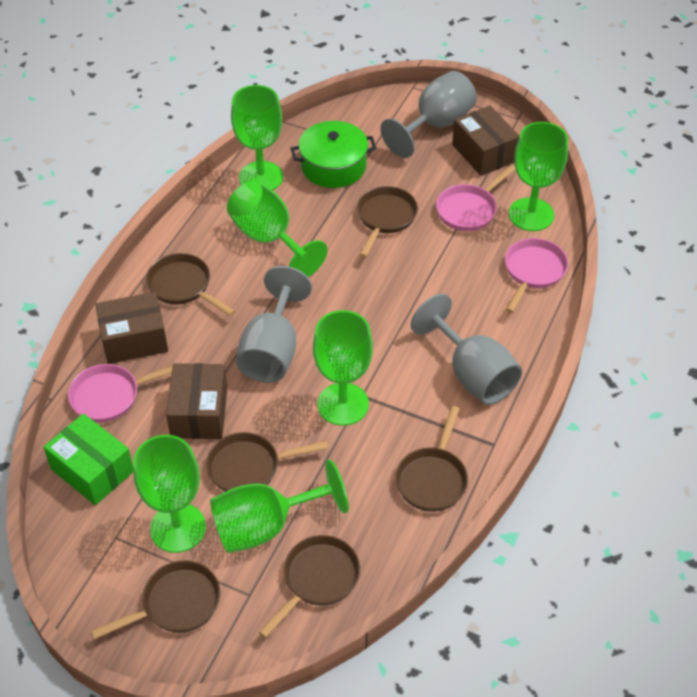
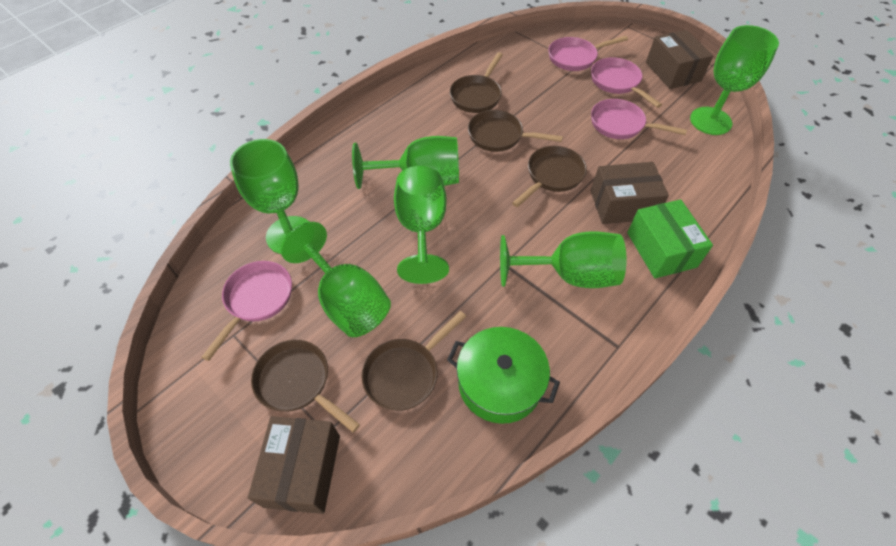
brown pan: 6 -> 5
grey goblet: 3 -> 0
pink pan: 3 -> 4

